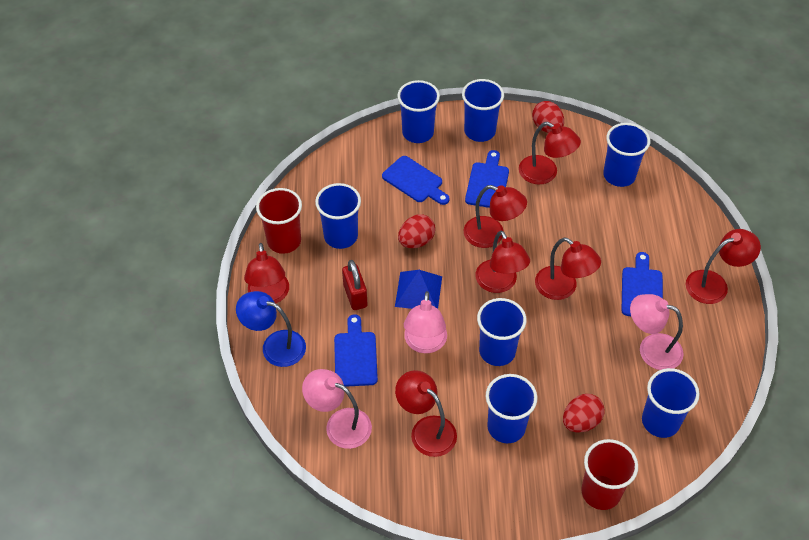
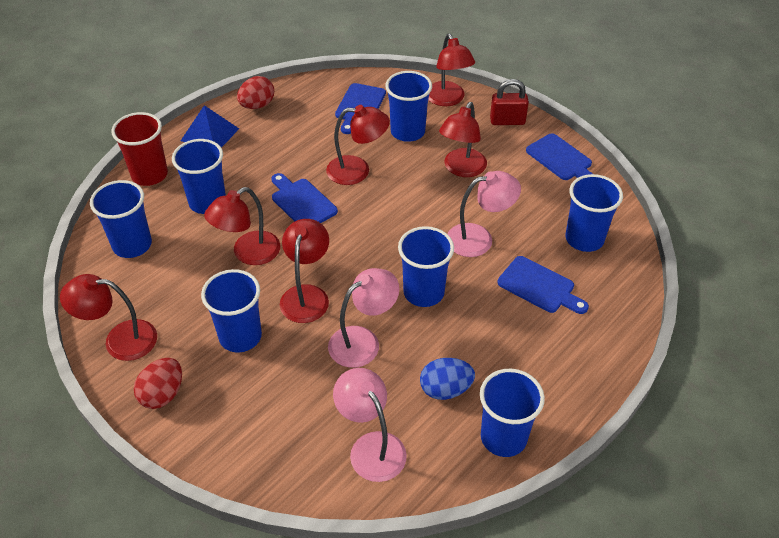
blue egg: 0 -> 1
blue lamp: 1 -> 0
red cup: 2 -> 1
red egg: 3 -> 2
red lamp: 7 -> 6

